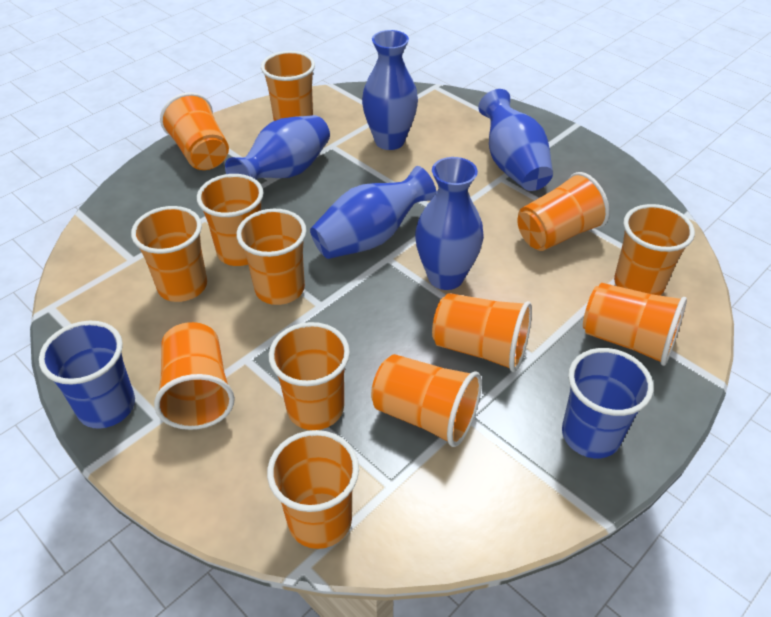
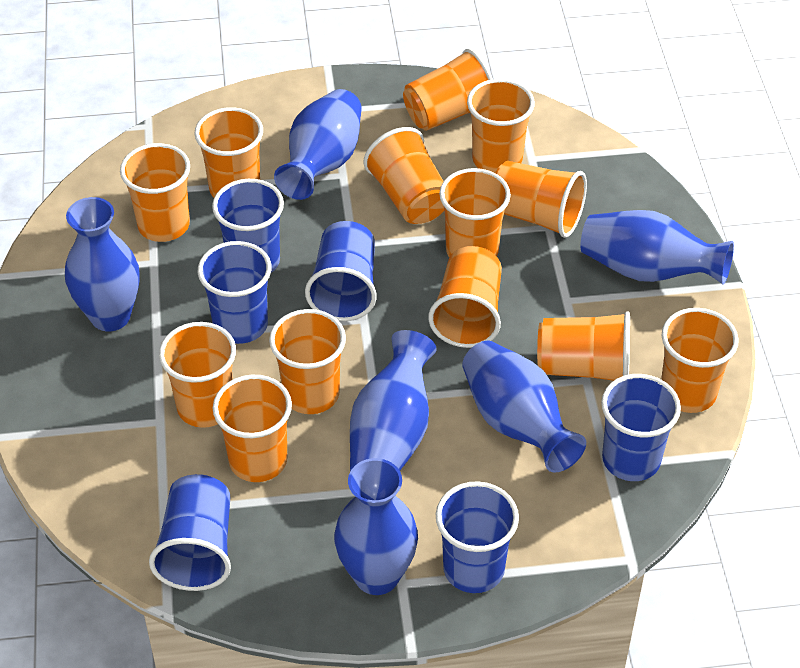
blue cup: 2 -> 6
blue vase: 5 -> 6

